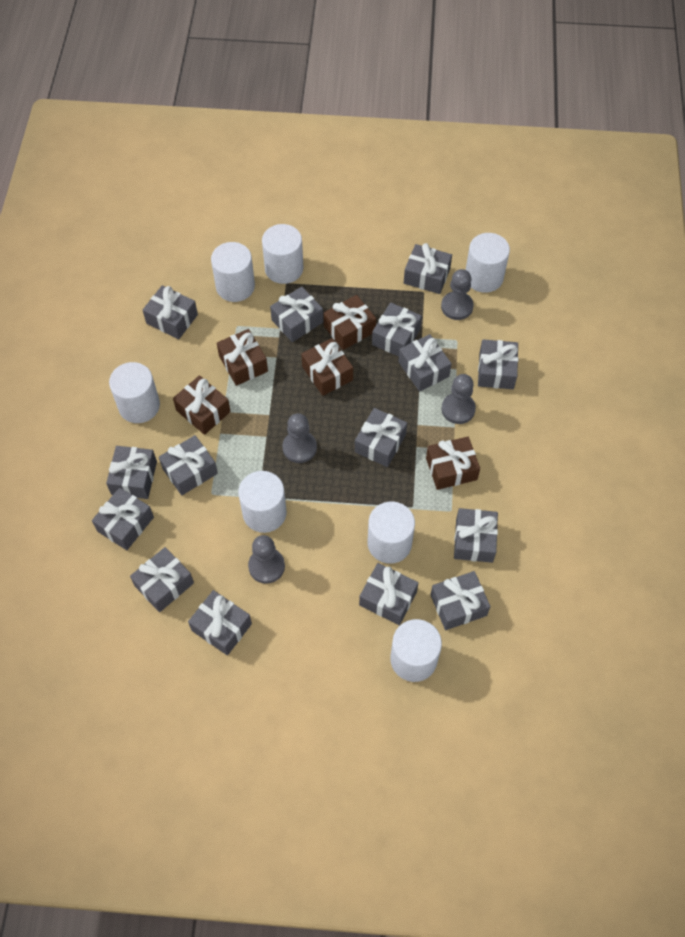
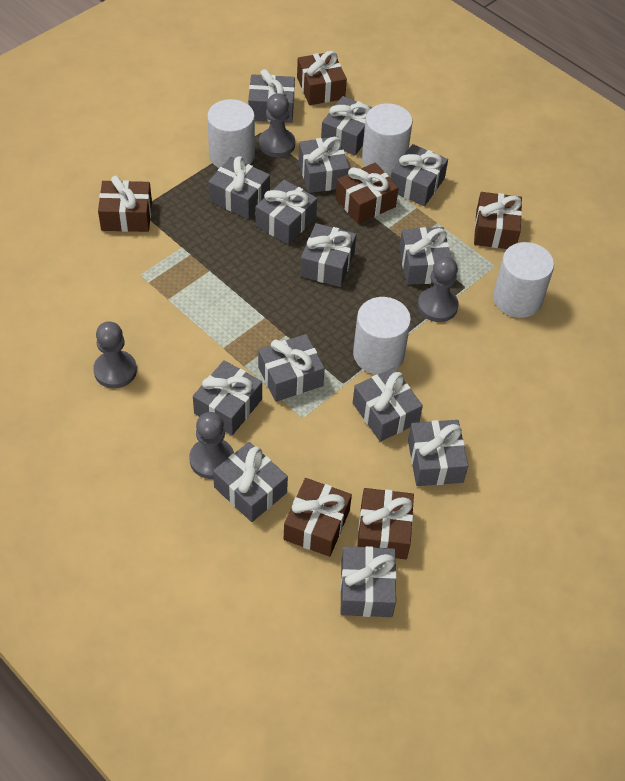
brown gift: 5 -> 6
grey gift: 15 -> 14
white cylinder: 7 -> 4

